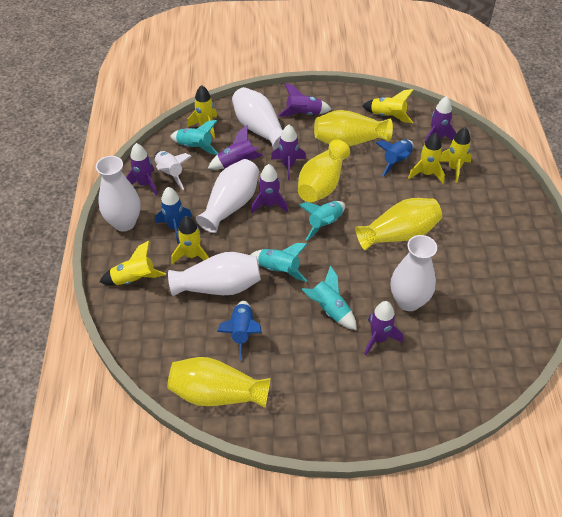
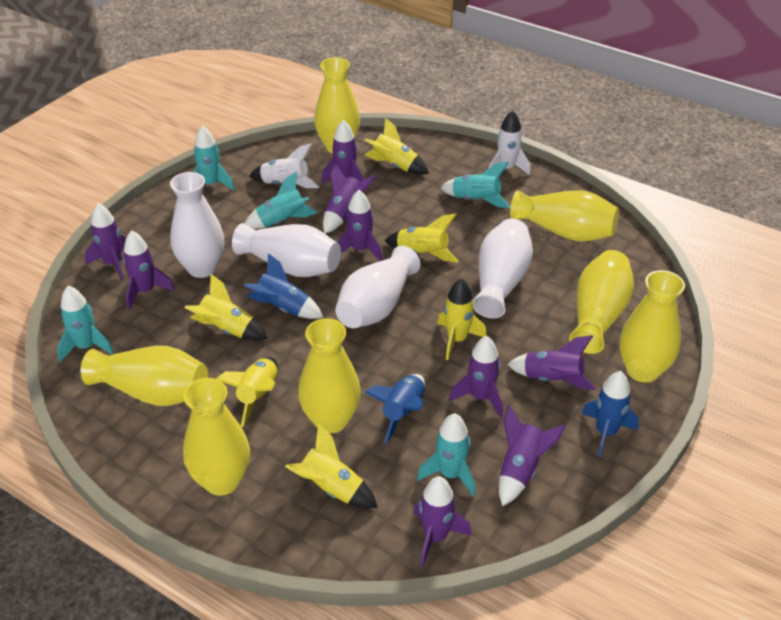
purple rocket: 7 -> 9
turquoise rocket: 4 -> 5
white rocket: 1 -> 2
white vase: 5 -> 4
yellow vase: 4 -> 7

